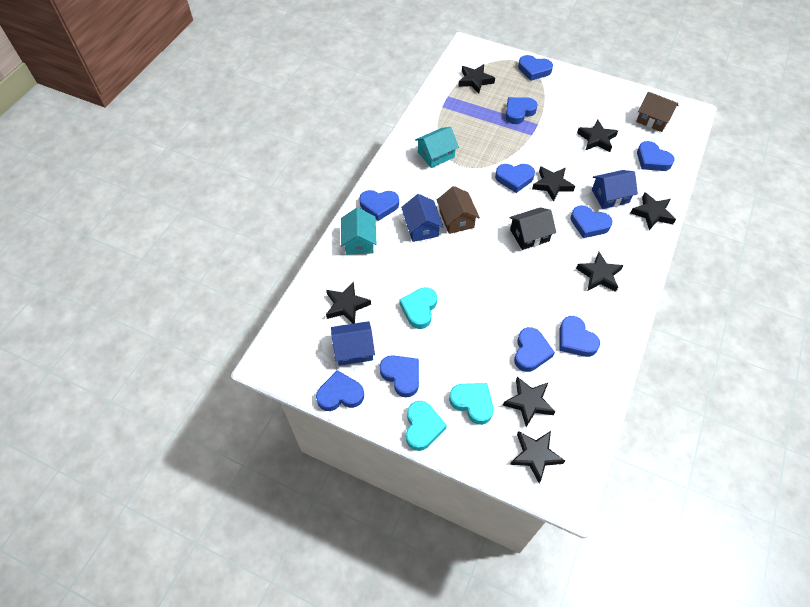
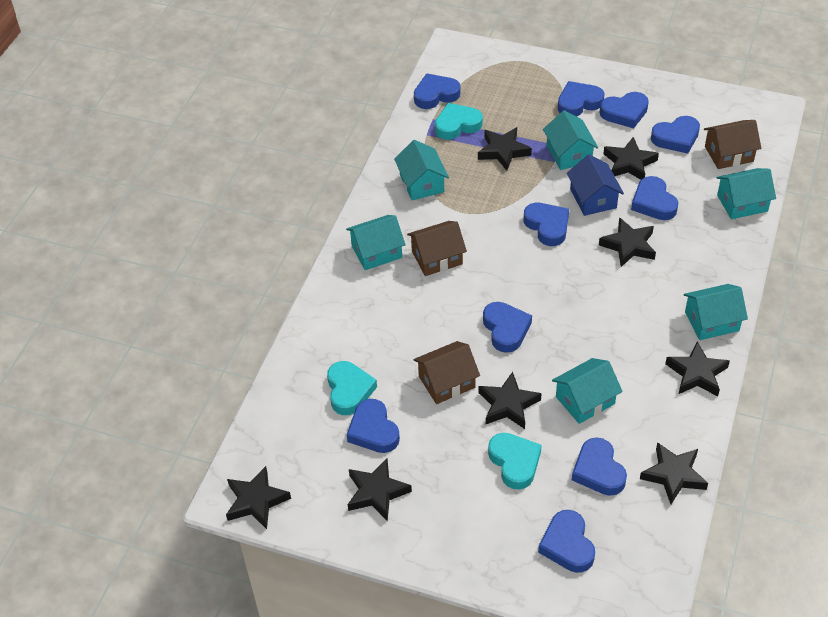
black house: 1 -> 0
blue house: 3 -> 1
brown house: 2 -> 3
turquoise house: 2 -> 6

